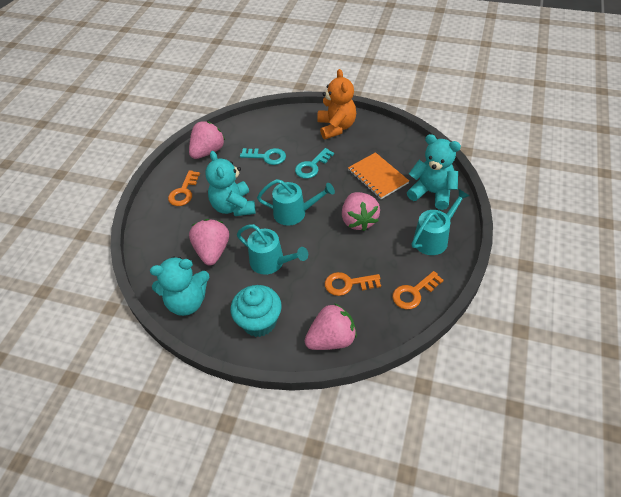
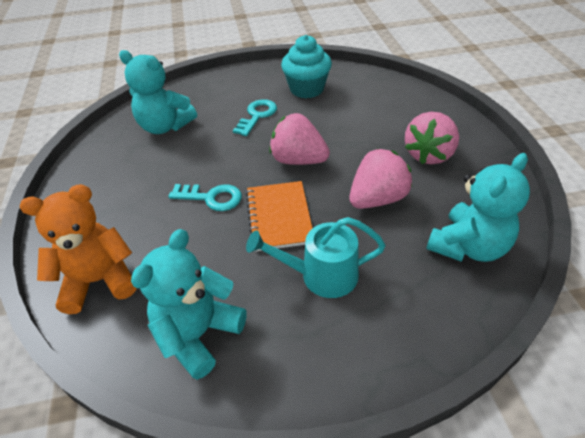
orange key: 3 -> 0
pink strawberry: 4 -> 3
turquoise watering can: 3 -> 1

